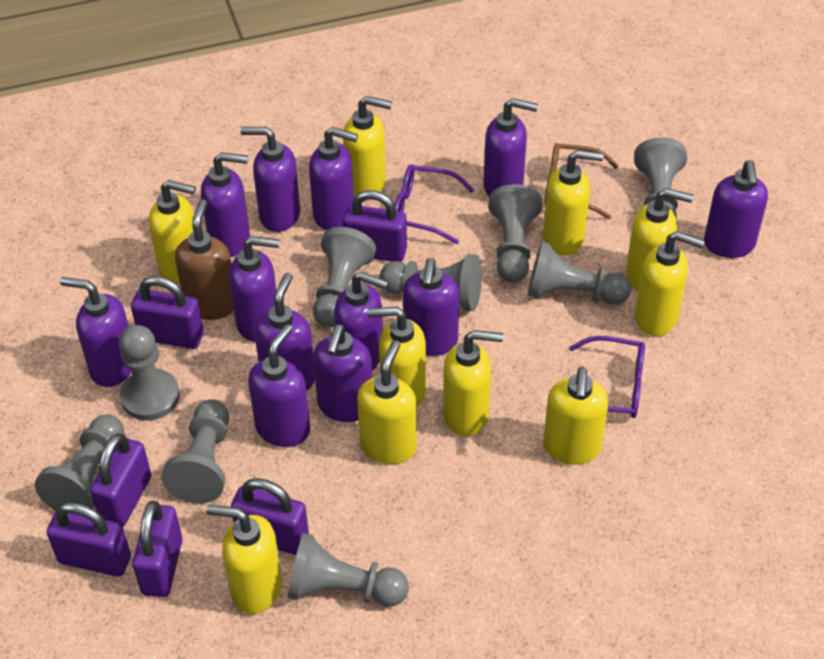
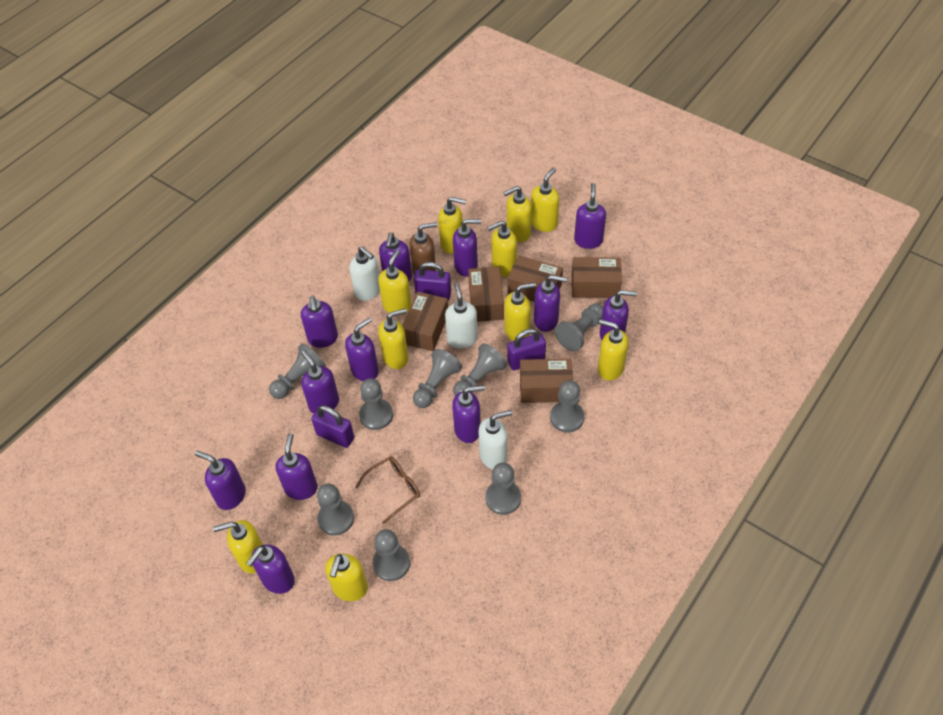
brown box: 0 -> 5
purple glasses: 2 -> 0
purple padlock: 6 -> 3
white soap dispenser: 0 -> 3

